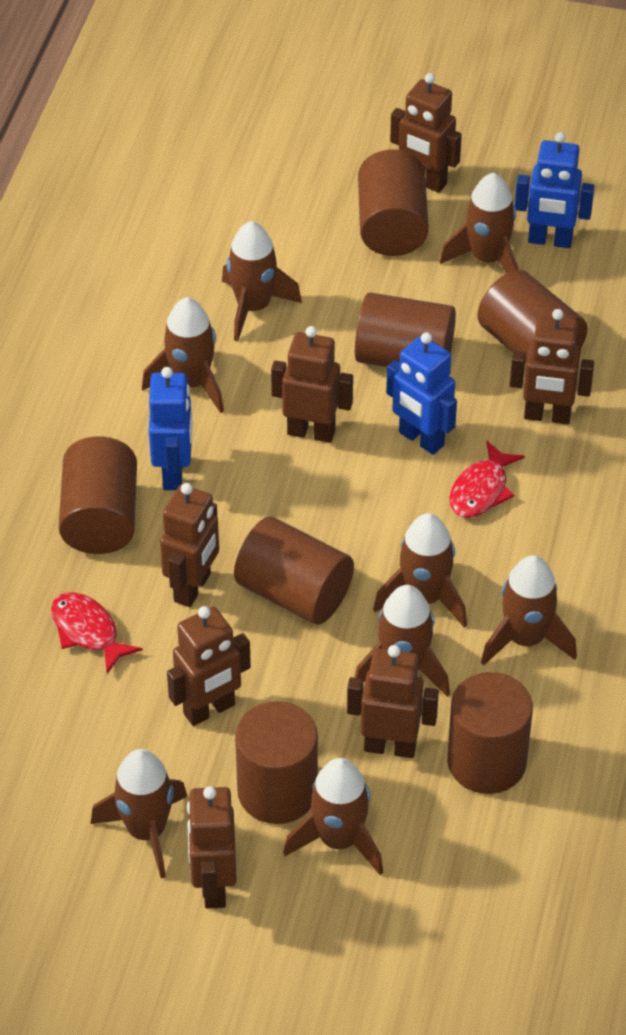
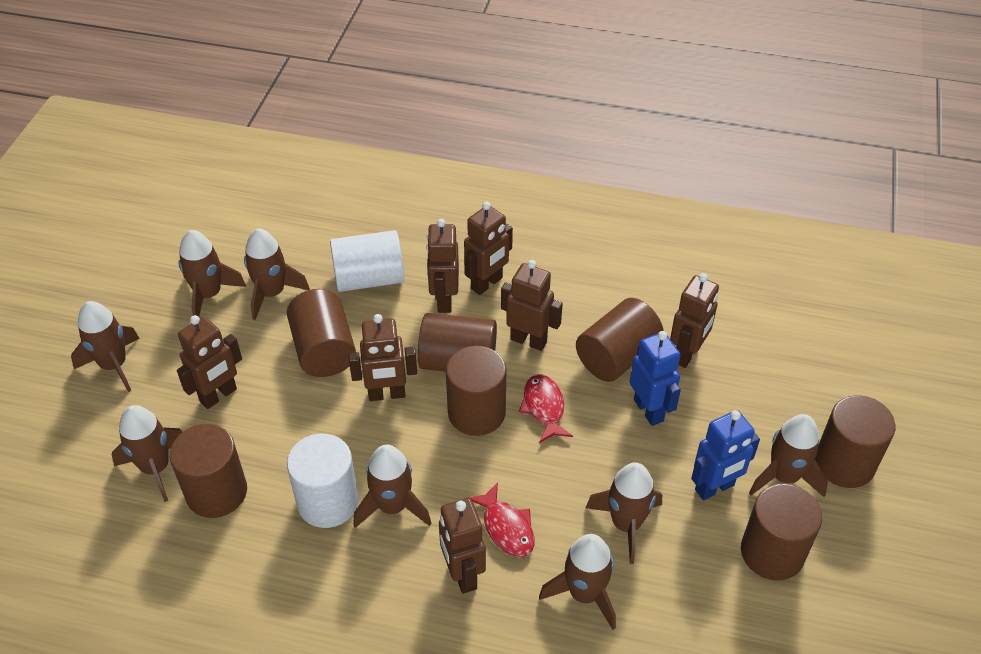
blue robot: 3 -> 2
white cylinder: 0 -> 2

